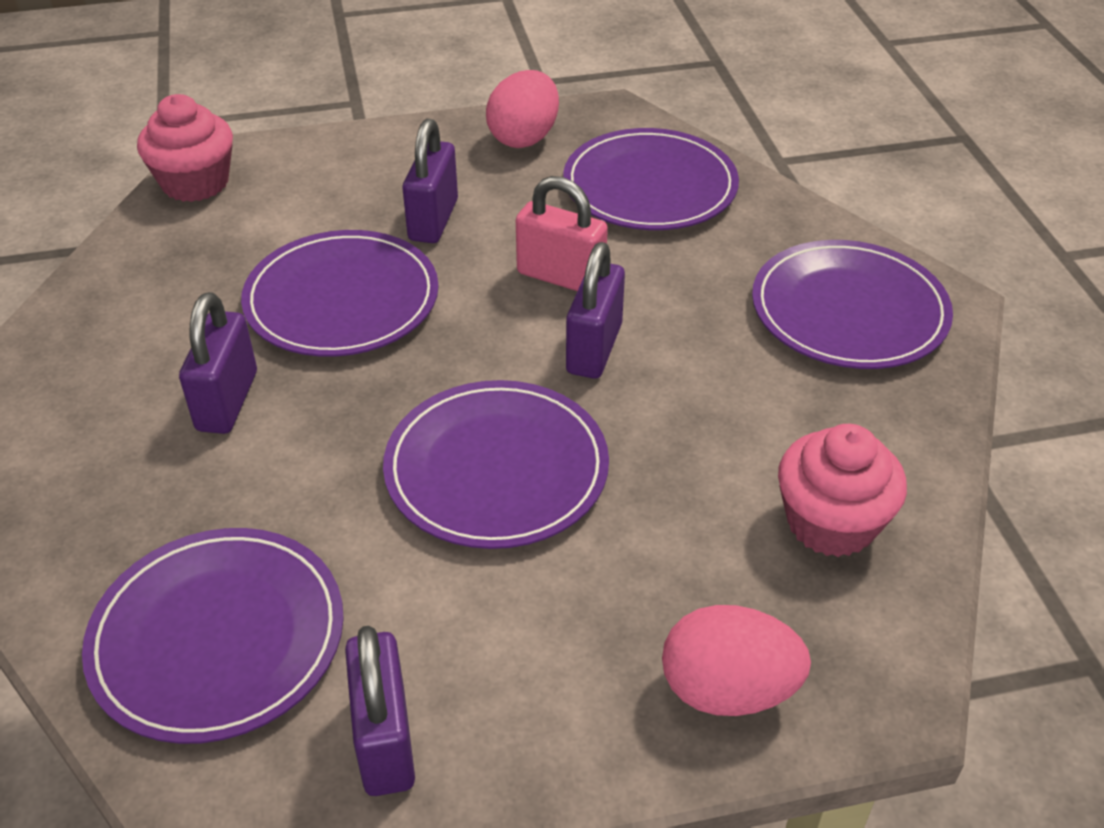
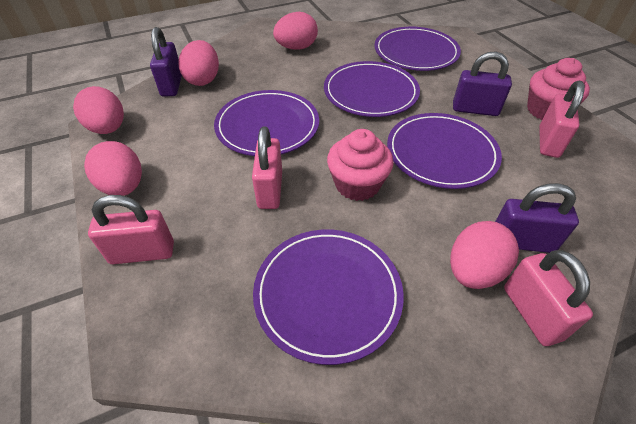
pink egg: 2 -> 5
pink padlock: 1 -> 4
purple padlock: 4 -> 3

